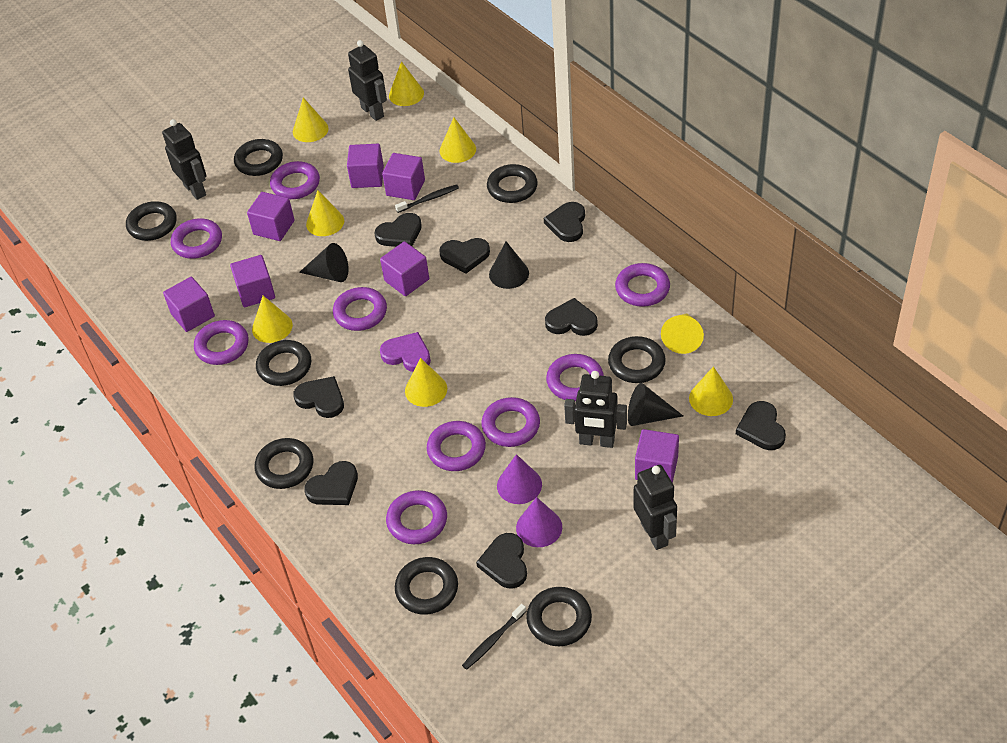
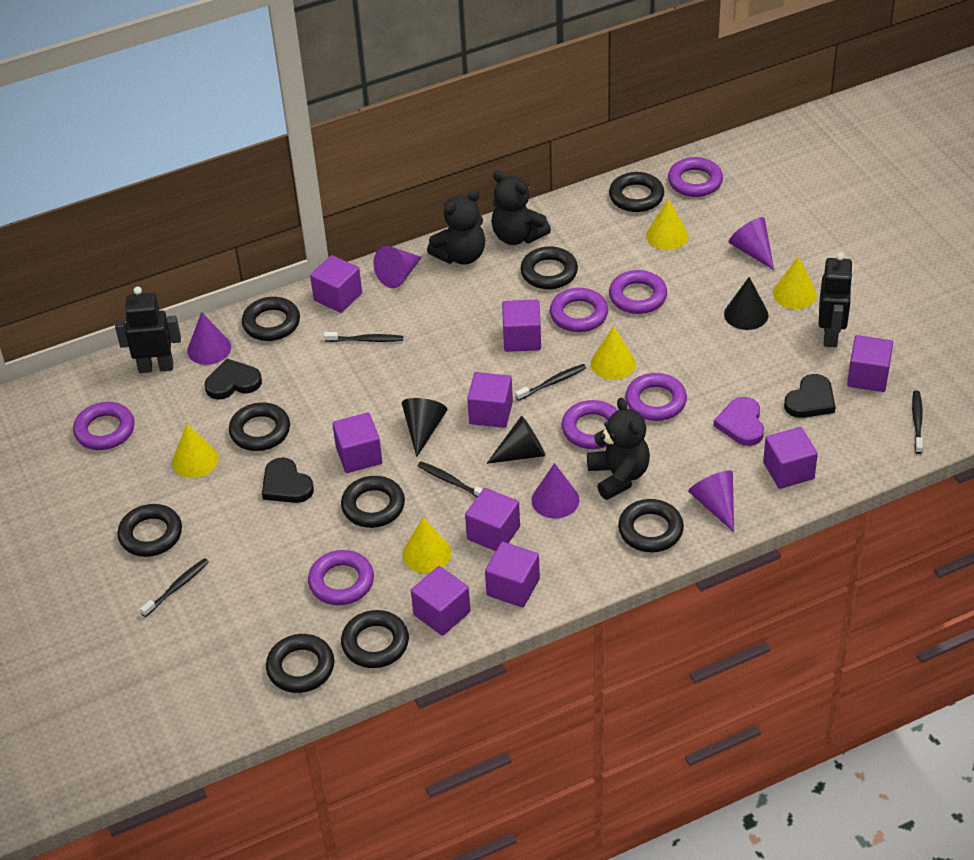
black heart: 8 -> 3
black ring: 8 -> 9
black robot: 4 -> 2
black teddy bear: 0 -> 3
black toothbrush: 2 -> 5
purple cone: 2 -> 5
purple cube: 7 -> 9
purple ring: 9 -> 7
yellow cone: 8 -> 5

